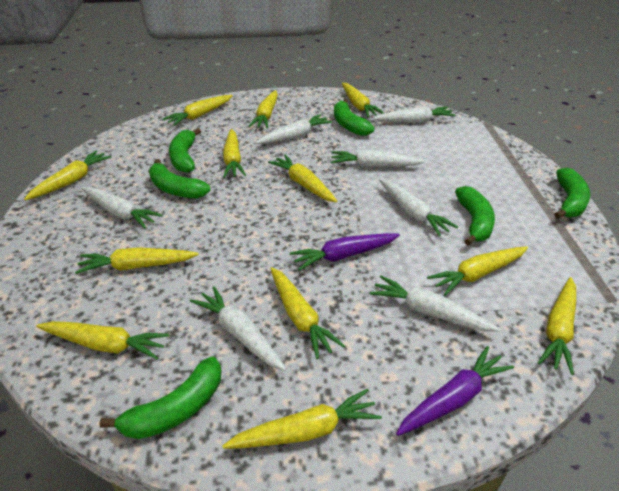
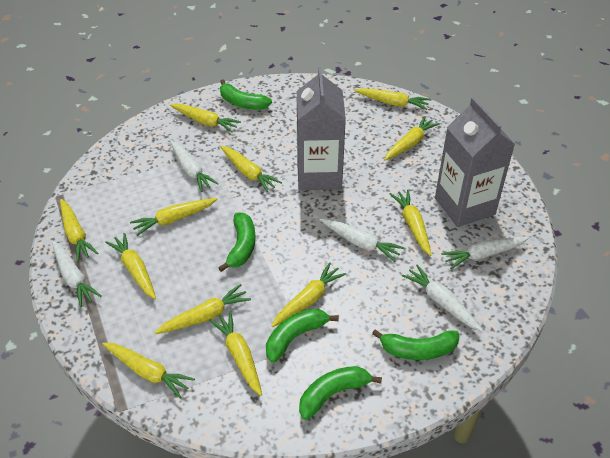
green banana: 6 -> 5
grey carton: 0 -> 2
purple carrot: 2 -> 0
white carrot: 7 -> 5

